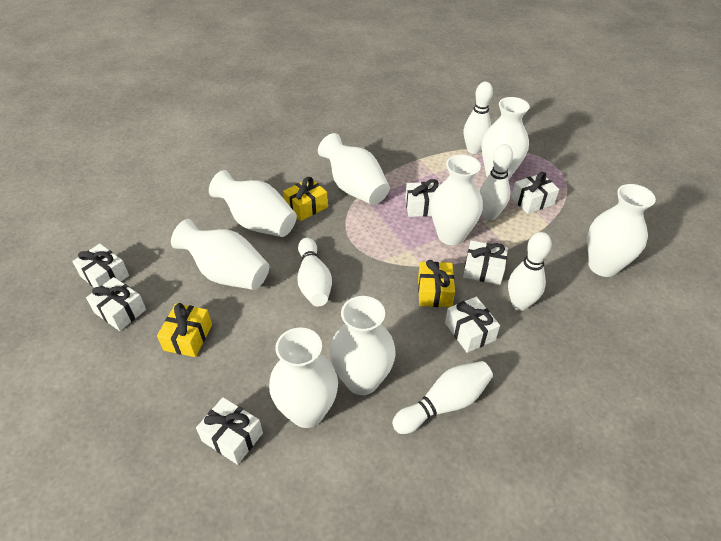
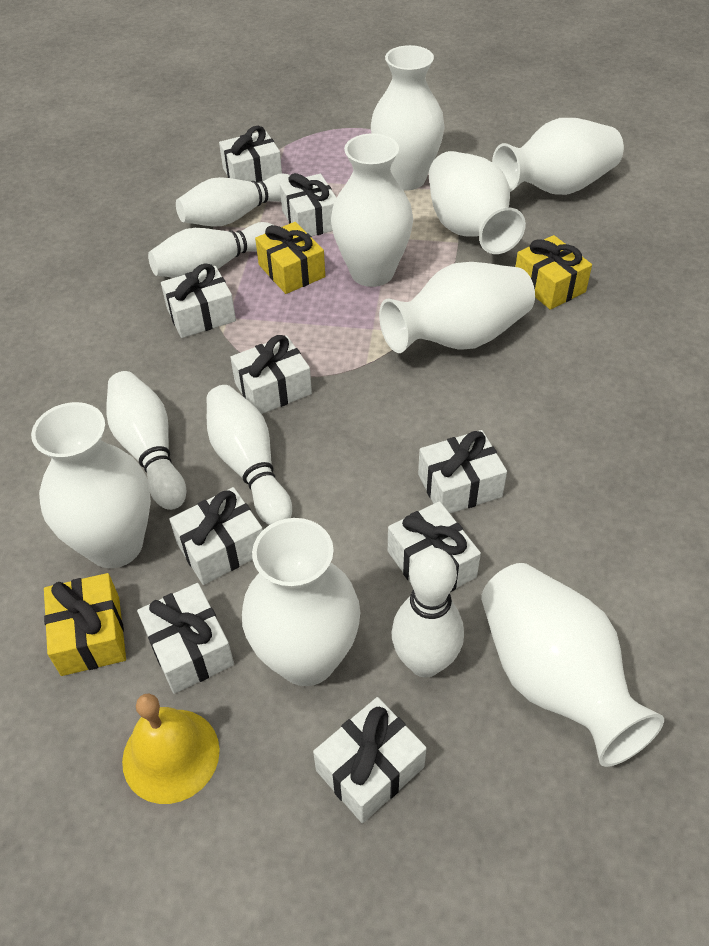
white gift: 7 -> 9
yellow bell: 0 -> 1

